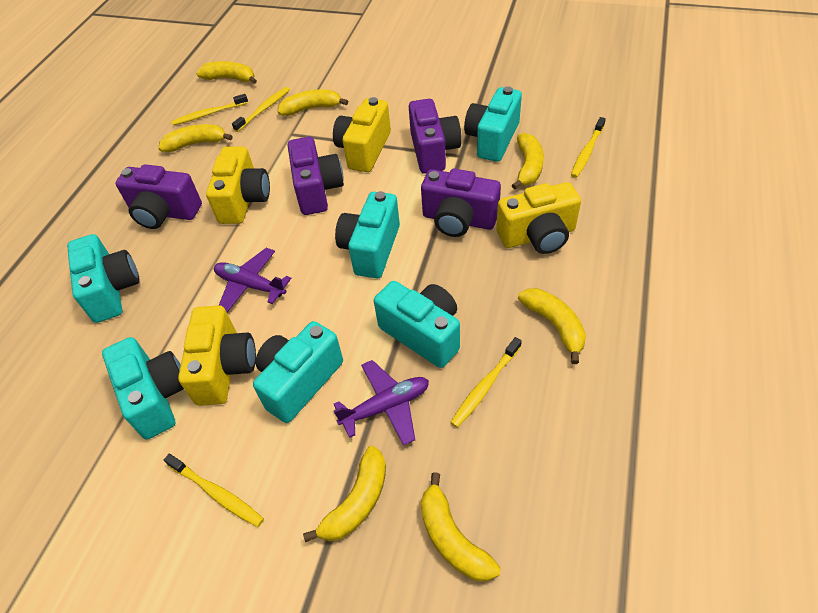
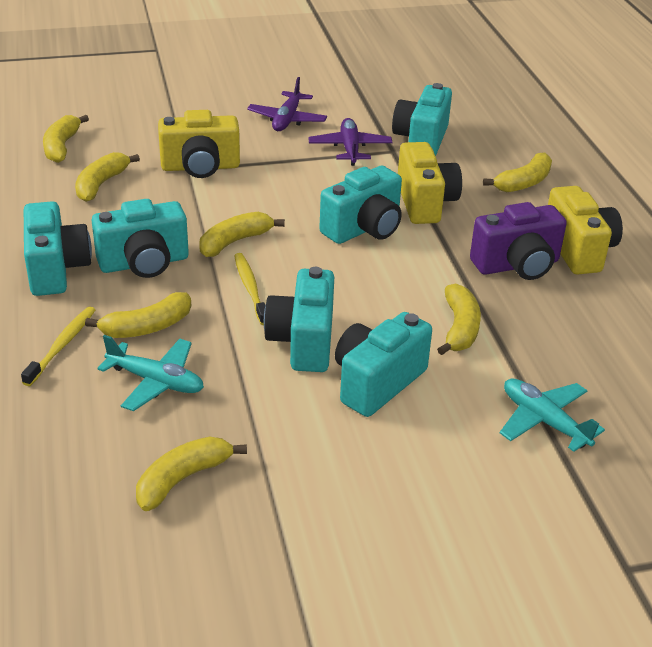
purple camera: 4 -> 1
turquoise plane: 0 -> 2
yellow camera: 4 -> 3
yellow toothbrush: 5 -> 2

